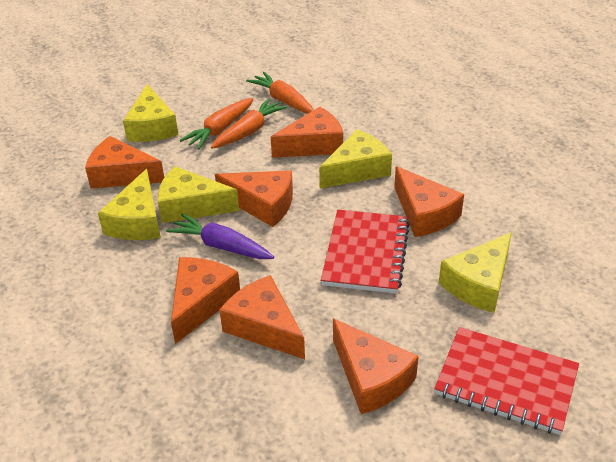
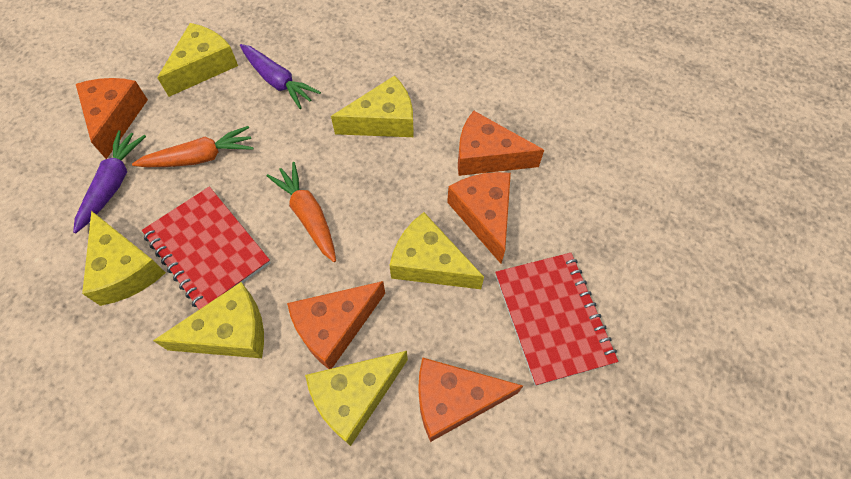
orange carrot: 3 -> 2
orange cheese: 7 -> 5
purple carrot: 1 -> 2
yellow cheese: 5 -> 6

